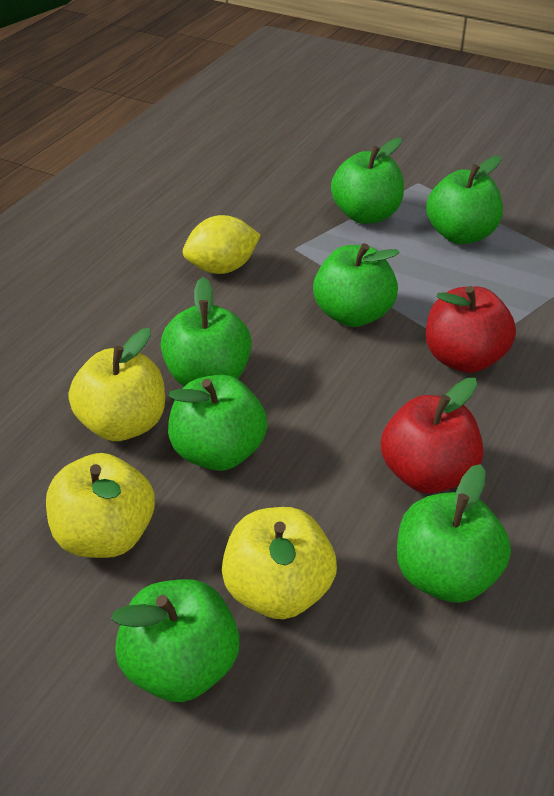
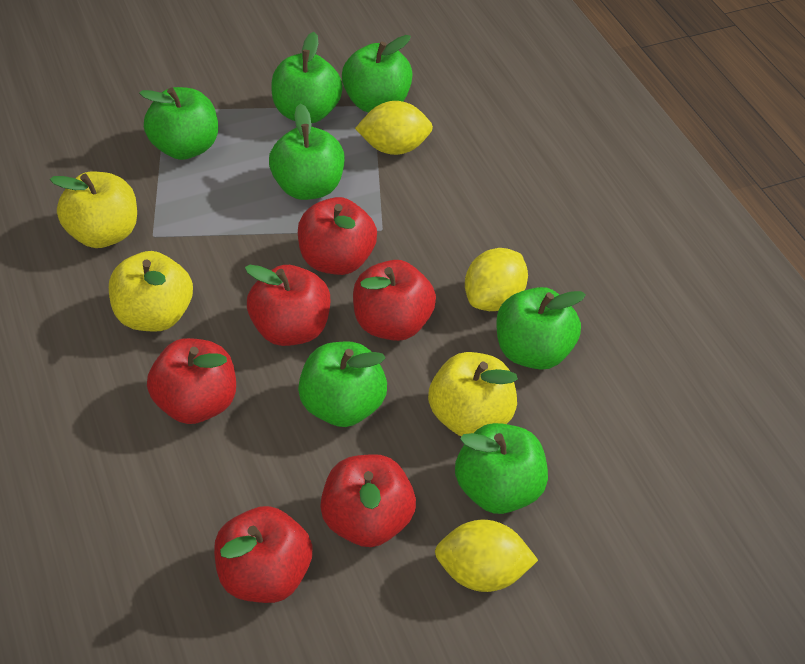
red apple: 2 -> 6
yellow lemon: 1 -> 3

